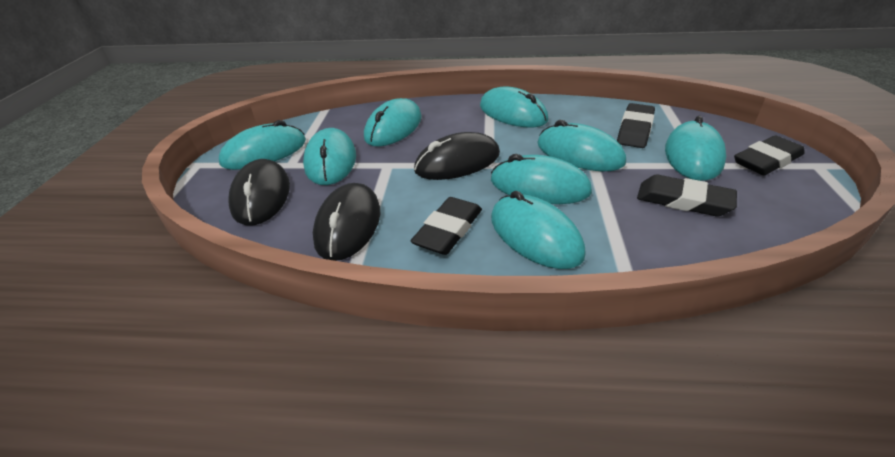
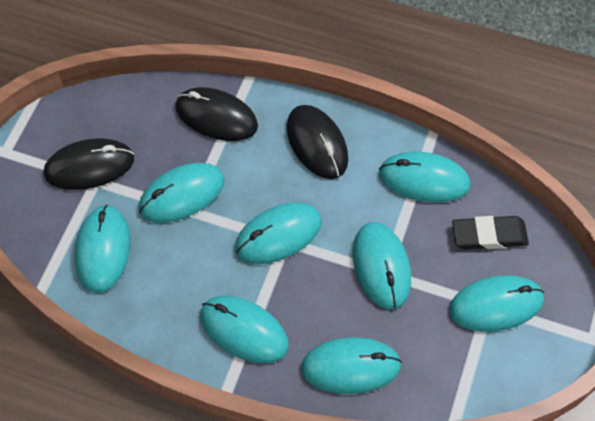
black eraser: 4 -> 1

